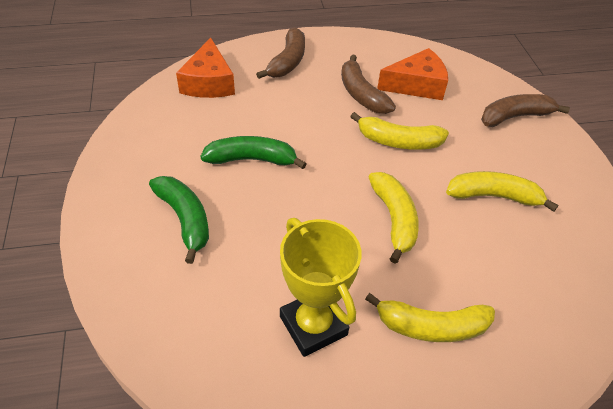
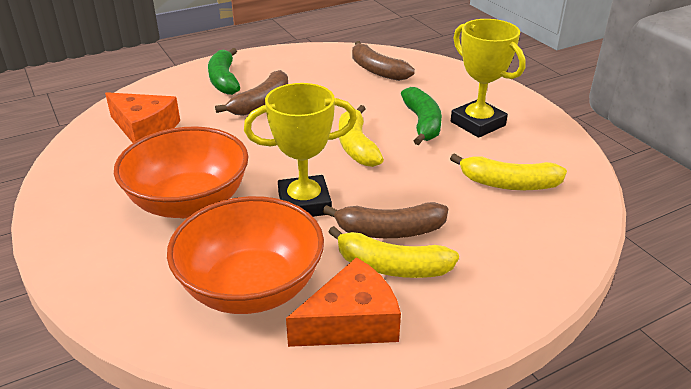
orange bowl: 0 -> 2
yellow banana: 4 -> 3
yellow trophy: 1 -> 2

